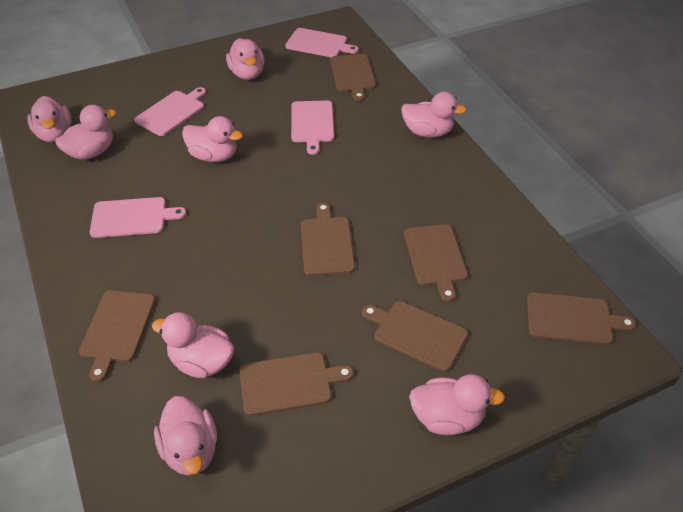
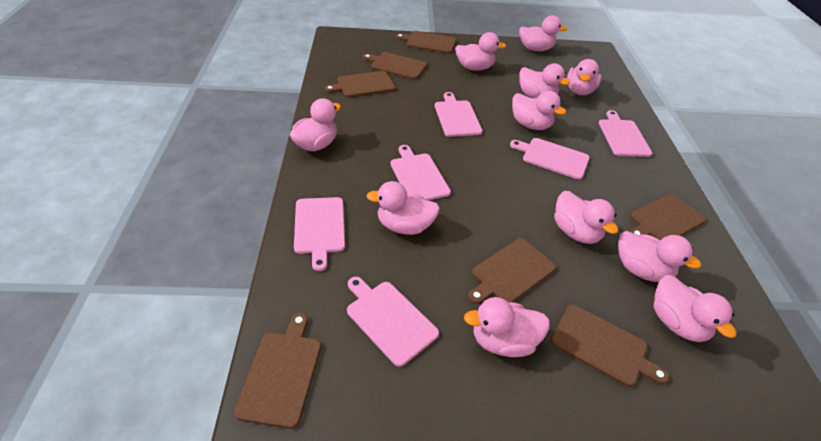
pink cutting board: 4 -> 6
pink duck: 8 -> 11

